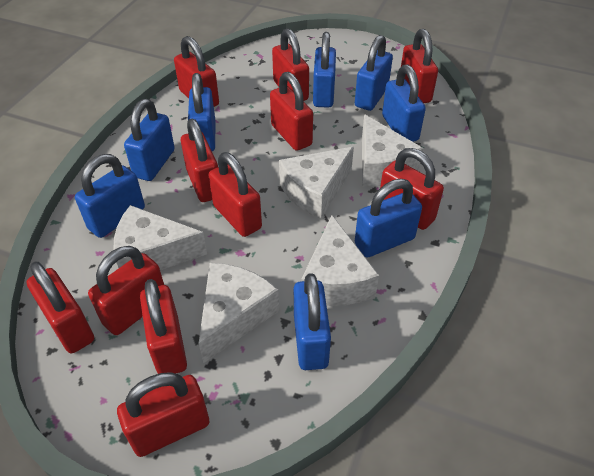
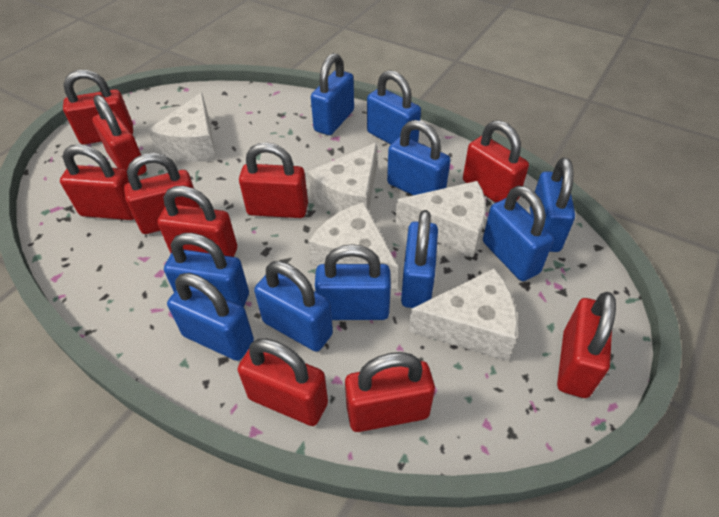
blue padlock: 8 -> 10
red padlock: 11 -> 10

